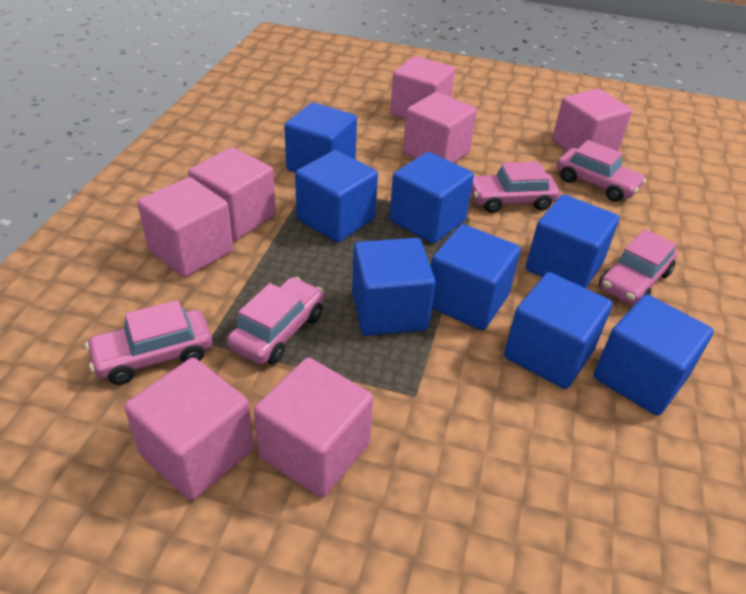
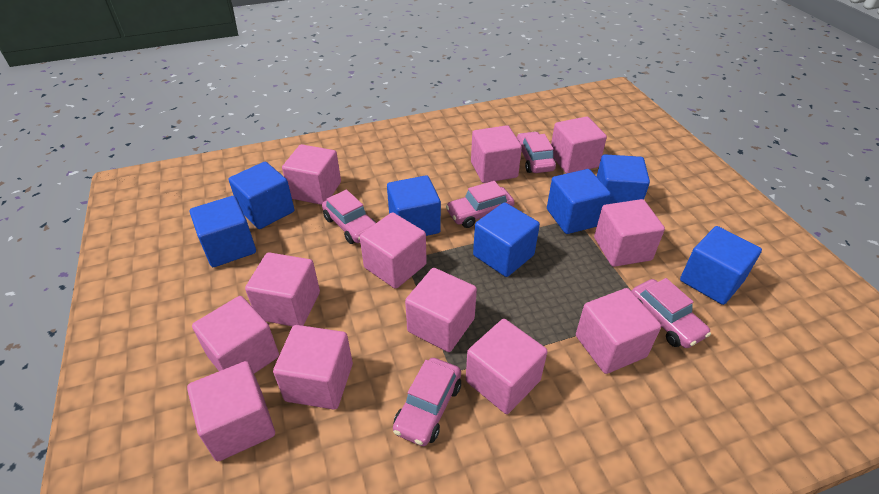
blue cube: 8 -> 7
pink cube: 7 -> 12

